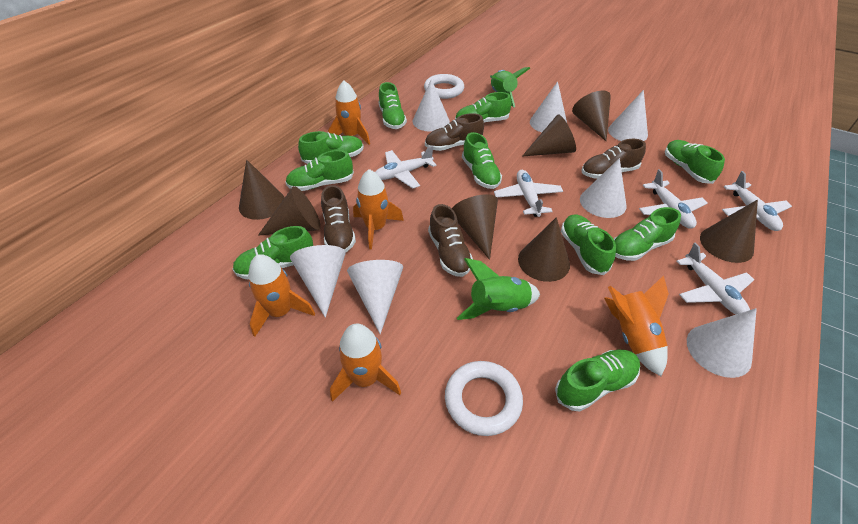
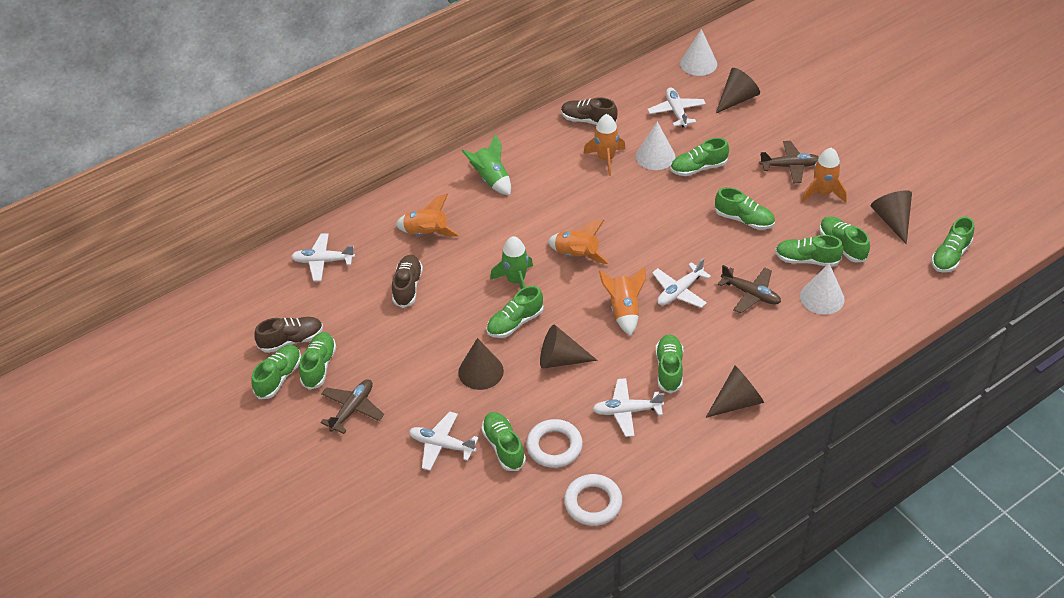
brown cone: 7 -> 5
brown plane: 0 -> 3
brown shoe: 4 -> 3
white cone: 7 -> 3

